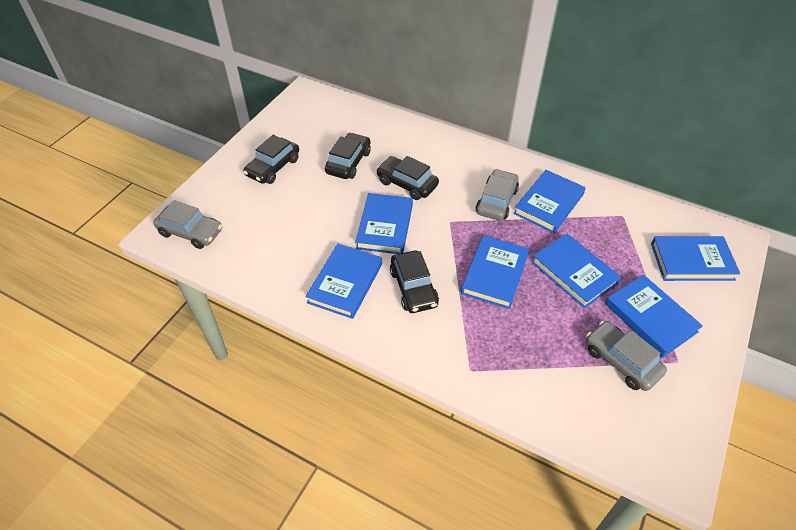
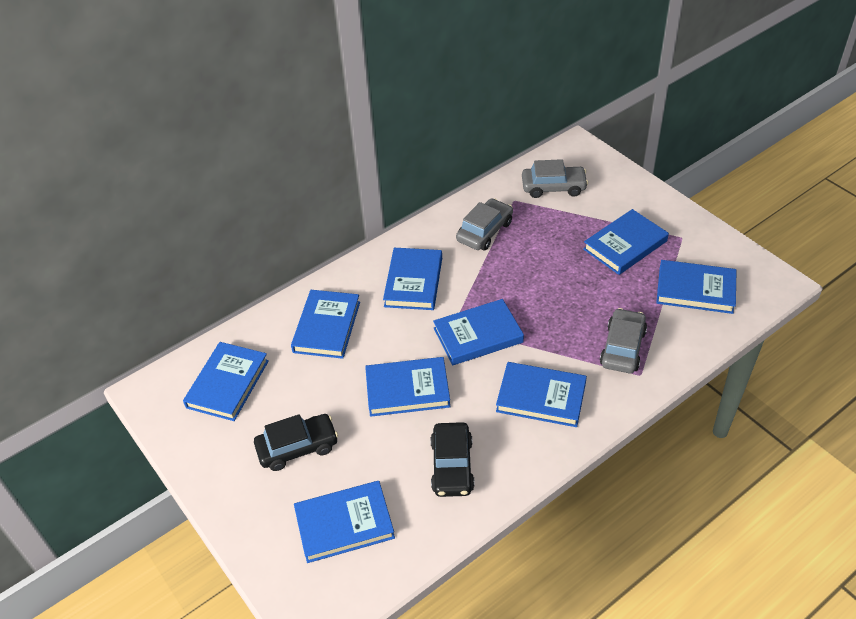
black car: 4 -> 2
blue book: 7 -> 9

